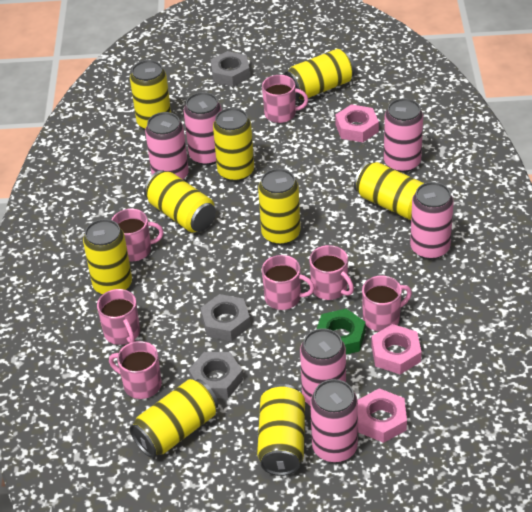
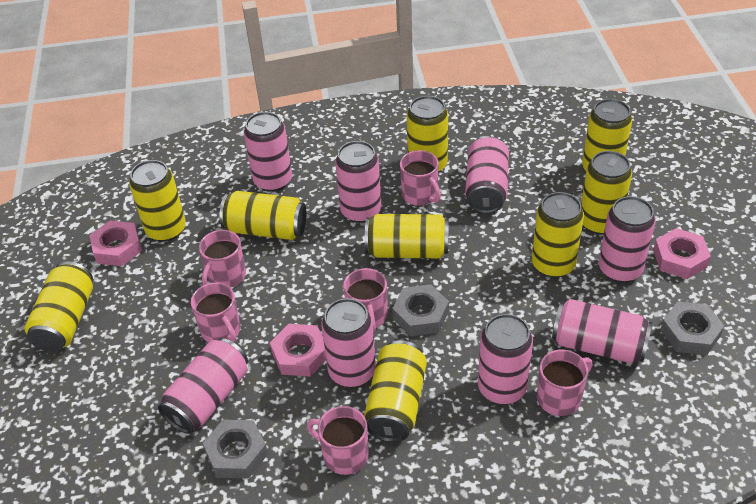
green nut: 1 -> 0
pink can: 6 -> 8
pink mug: 7 -> 6

